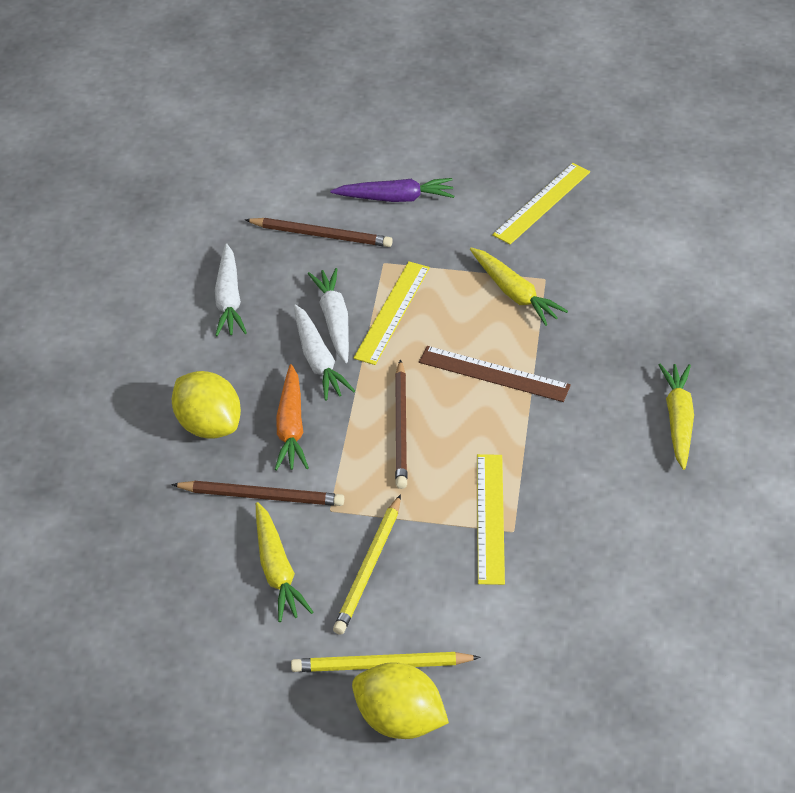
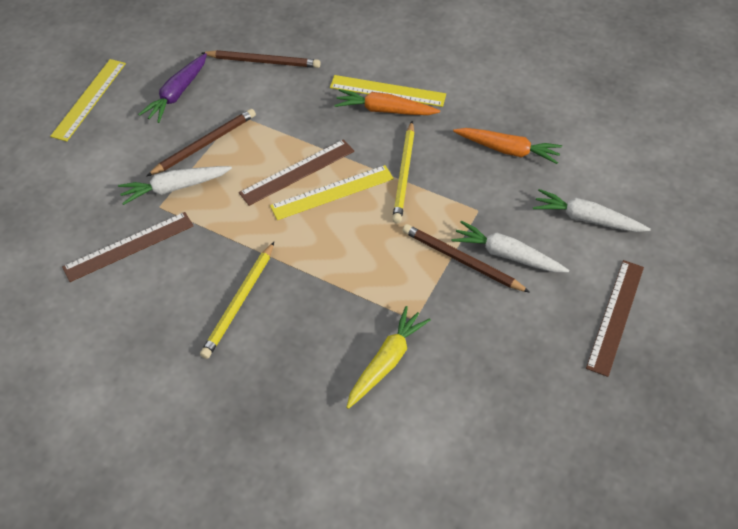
brown ruler: 1 -> 3
orange carrot: 1 -> 2
yellow carrot: 3 -> 1
yellow lemon: 2 -> 0

